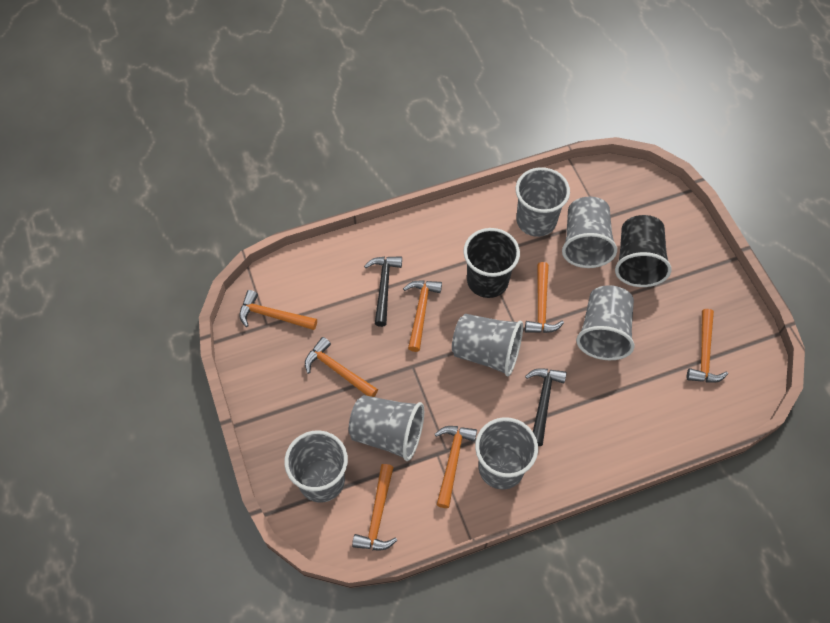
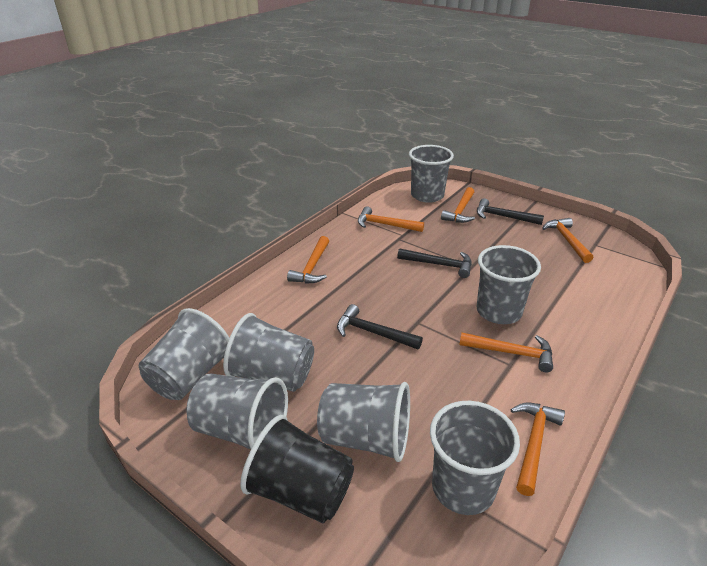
black cup: 2 -> 1
black hammer: 2 -> 3
orange hammer: 7 -> 6

